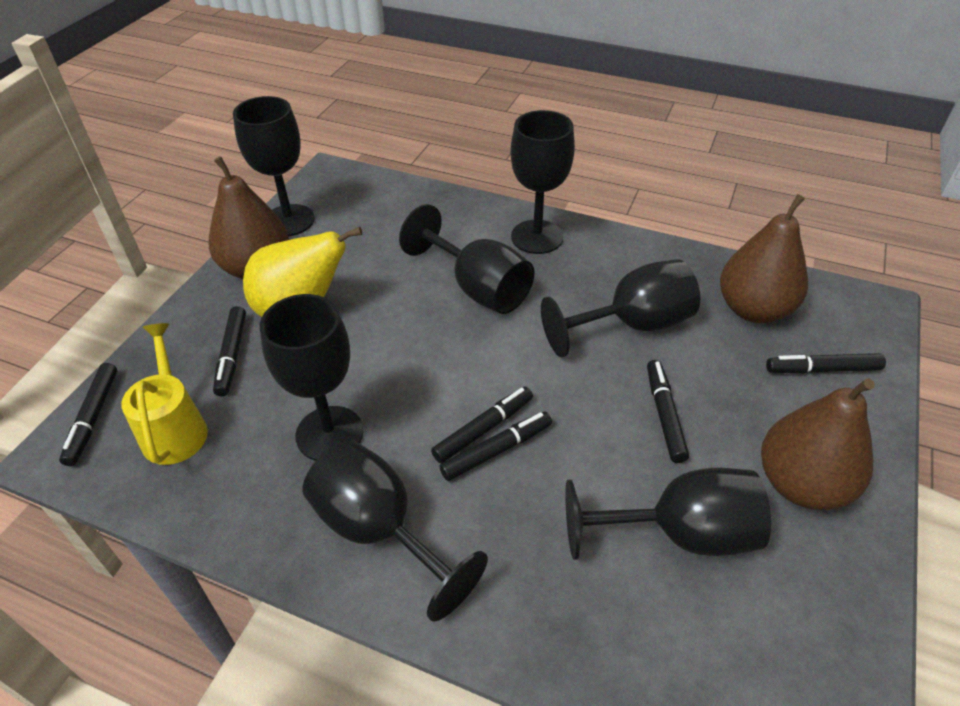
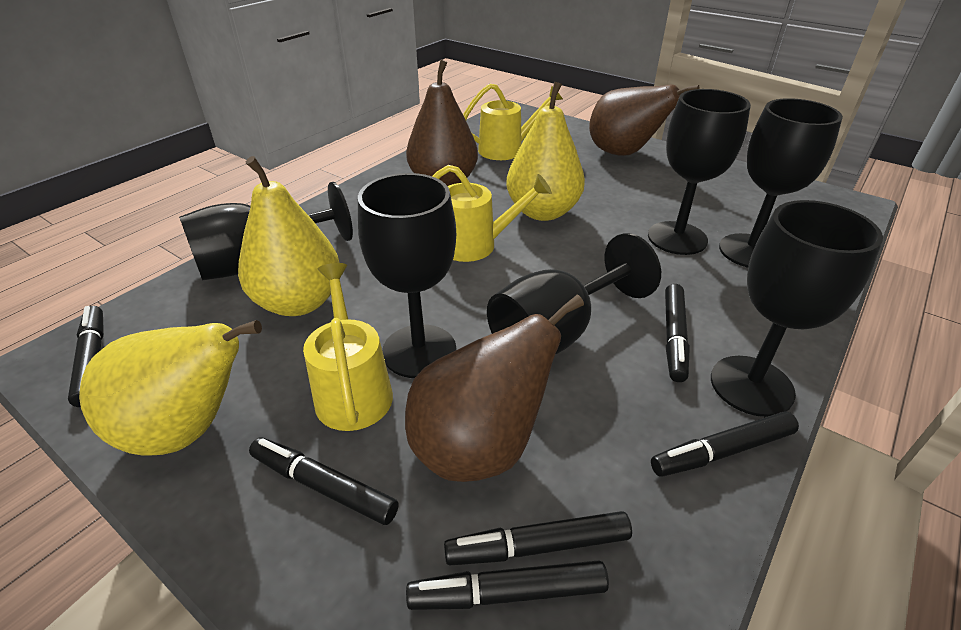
black goblet: 7 -> 6
yellow pear: 1 -> 3
yellow watering can: 1 -> 3

